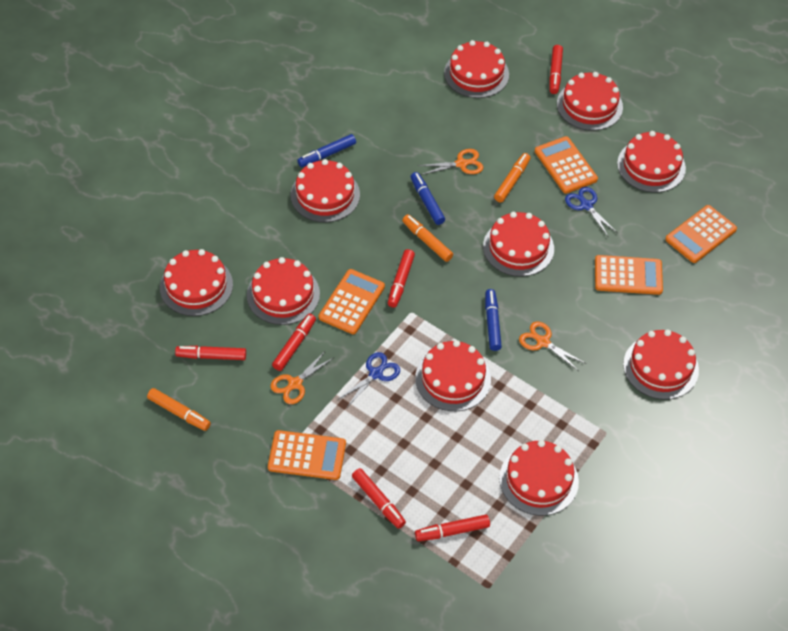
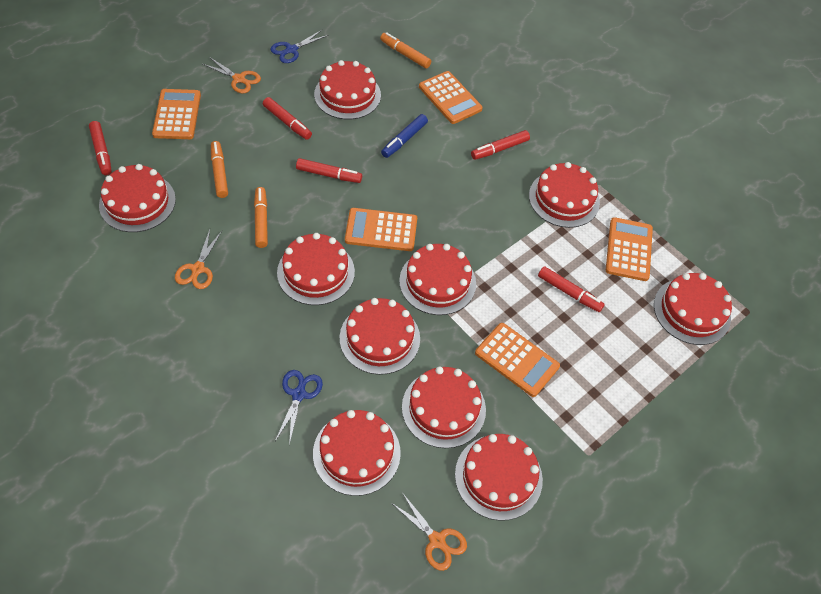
blue marker: 3 -> 1
red marker: 6 -> 5

